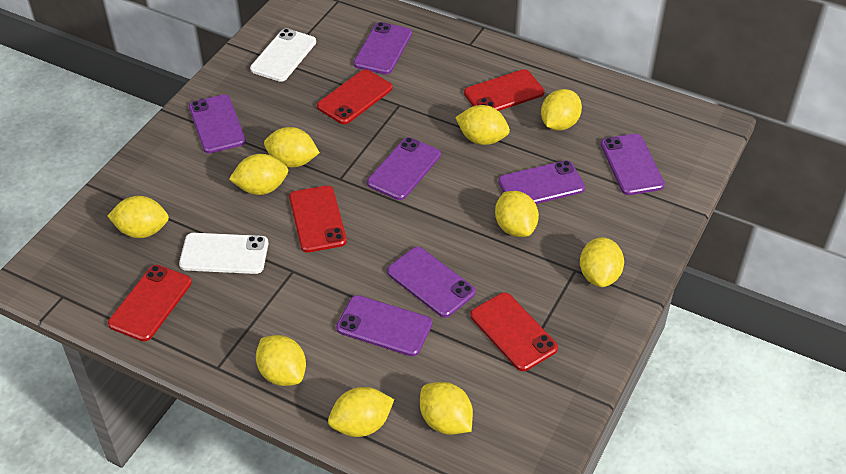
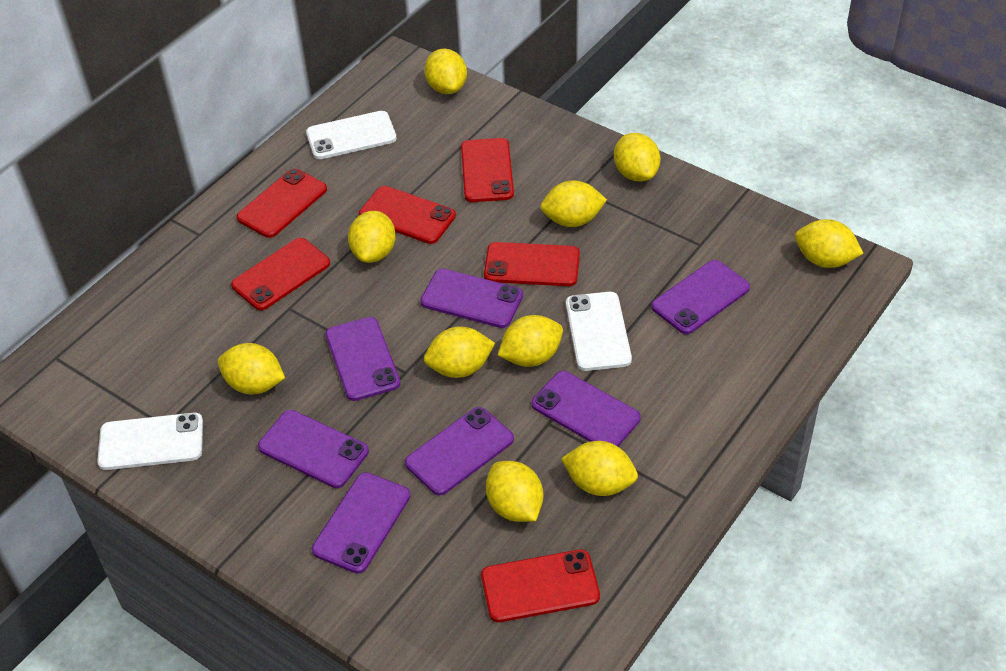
red phone: 5 -> 6
white phone: 2 -> 3

